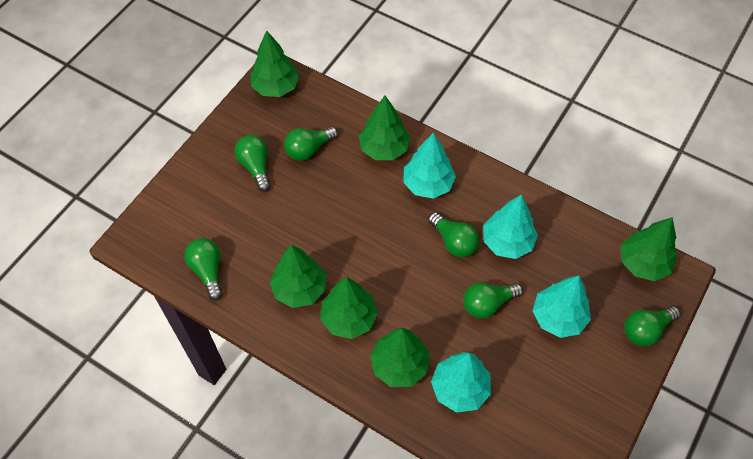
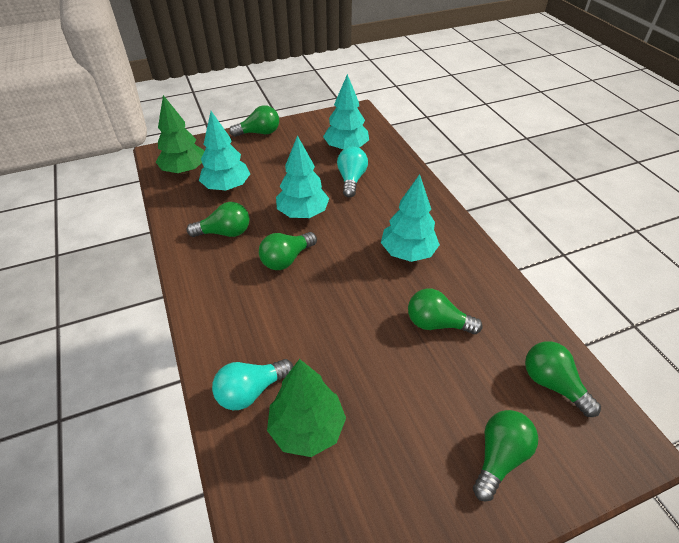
green tree: 6 -> 2
turquoise light bulb: 0 -> 2

